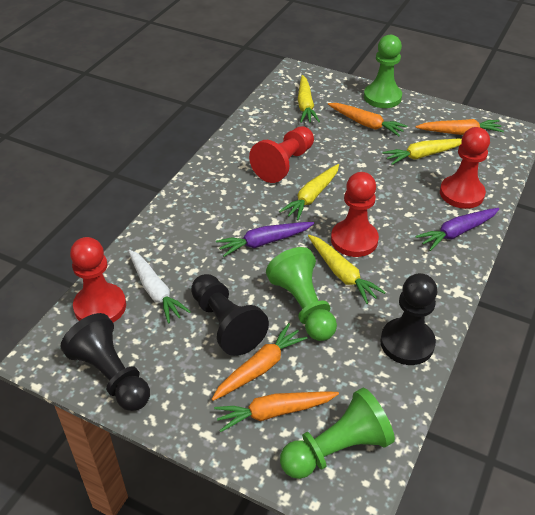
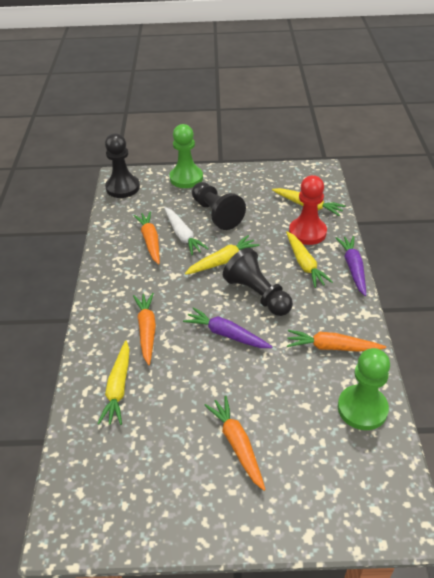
green pawn: 3 -> 2
red pawn: 4 -> 1

